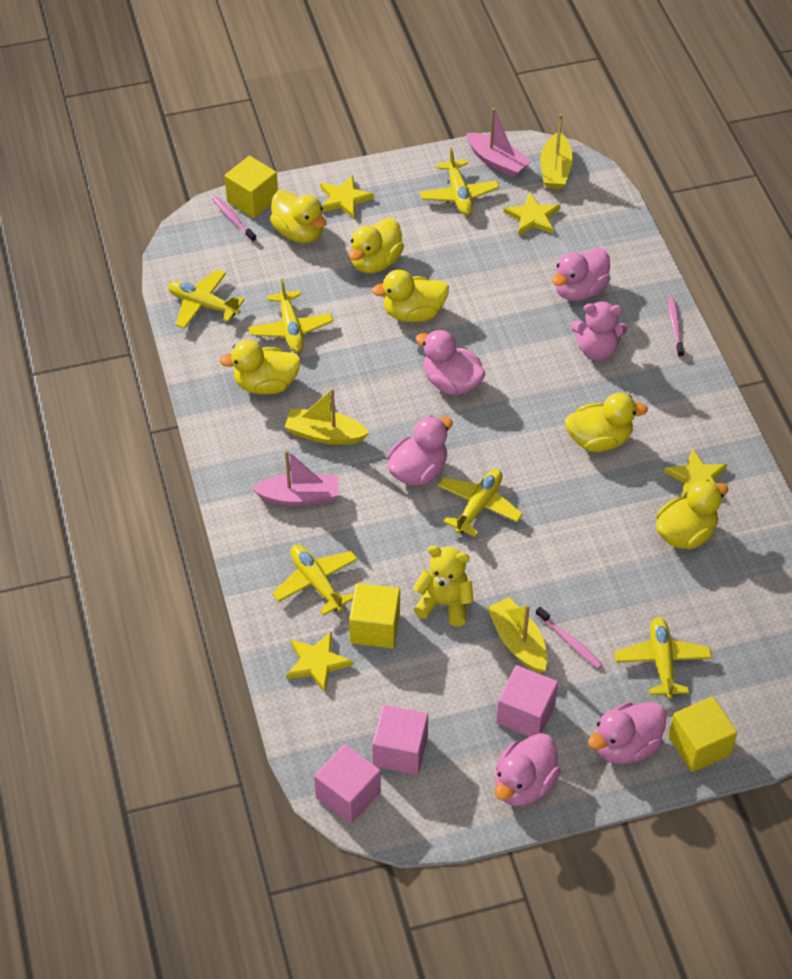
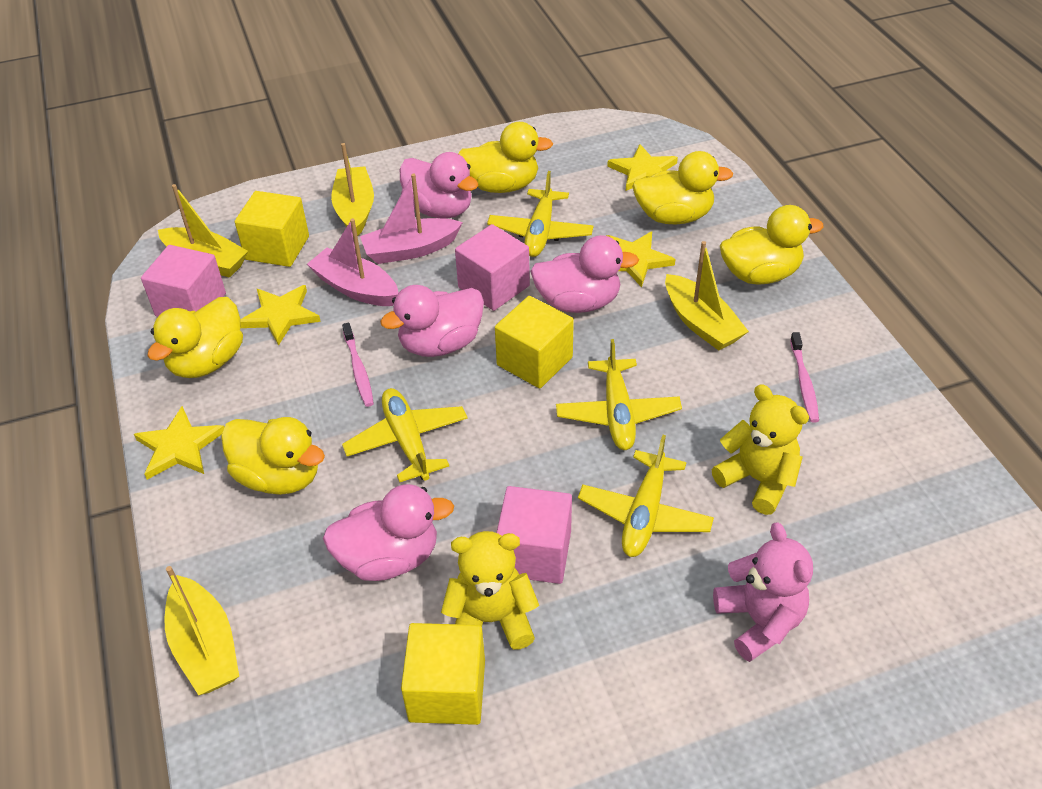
pink duck: 5 -> 4
pink toothbrush: 3 -> 2
yellow boat: 3 -> 4
yellow duck: 6 -> 5
yellow plane: 6 -> 4
yellow teddy bear: 1 -> 2

